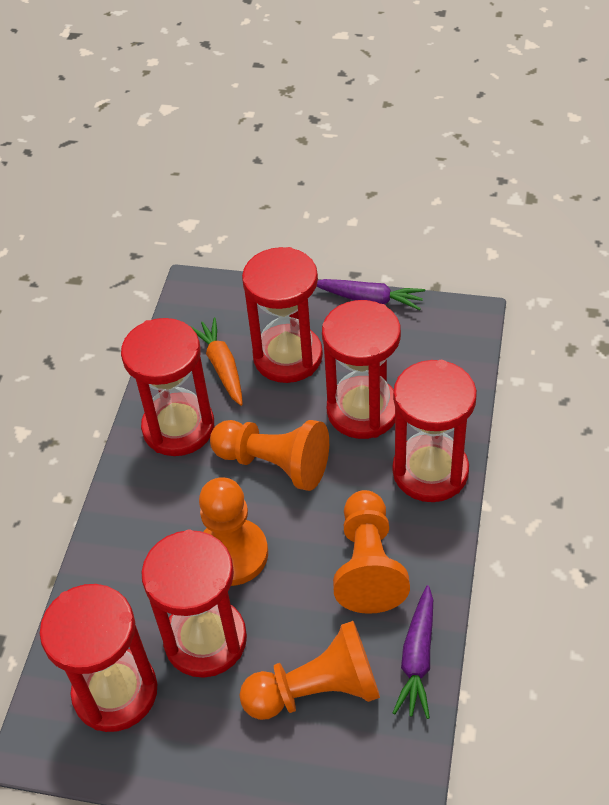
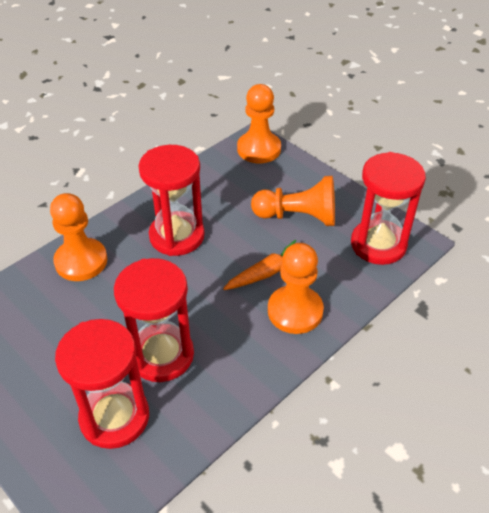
purple carrot: 2 -> 0
red hourglass: 6 -> 4

